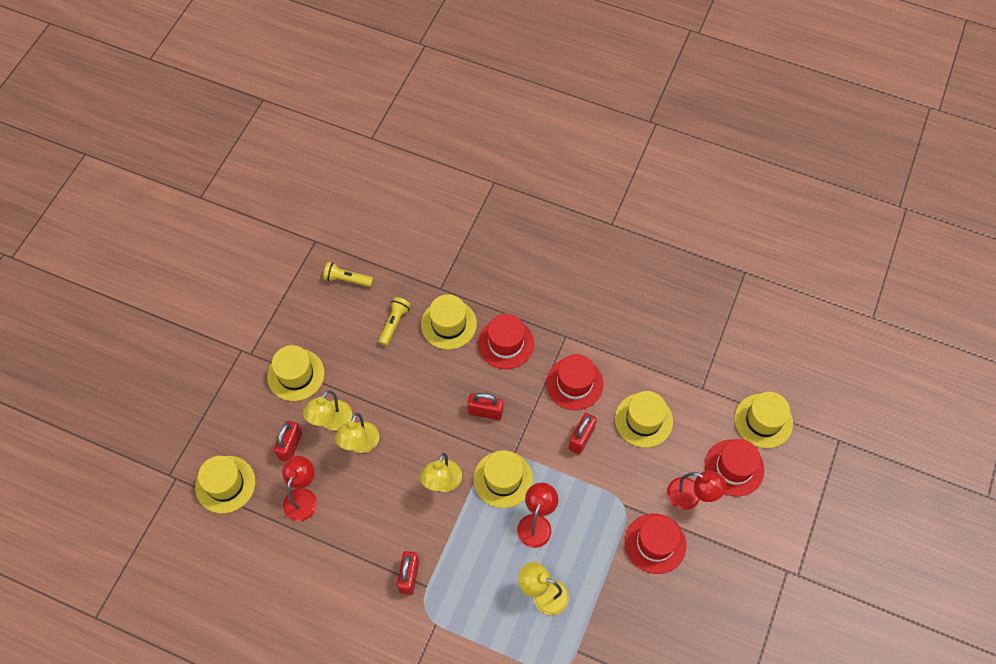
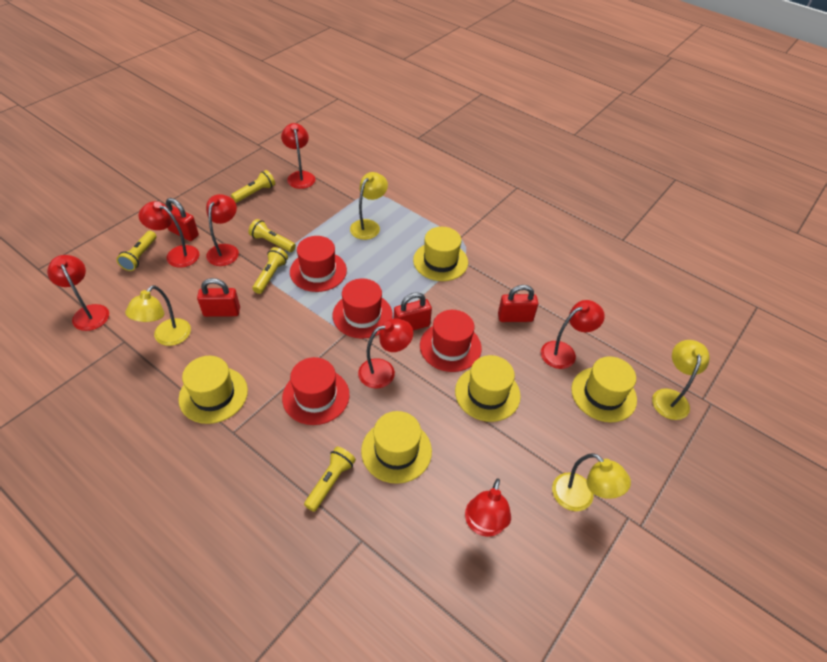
red lamp: 3 -> 7
yellow flashlight: 2 -> 5
yellow hat: 6 -> 5

